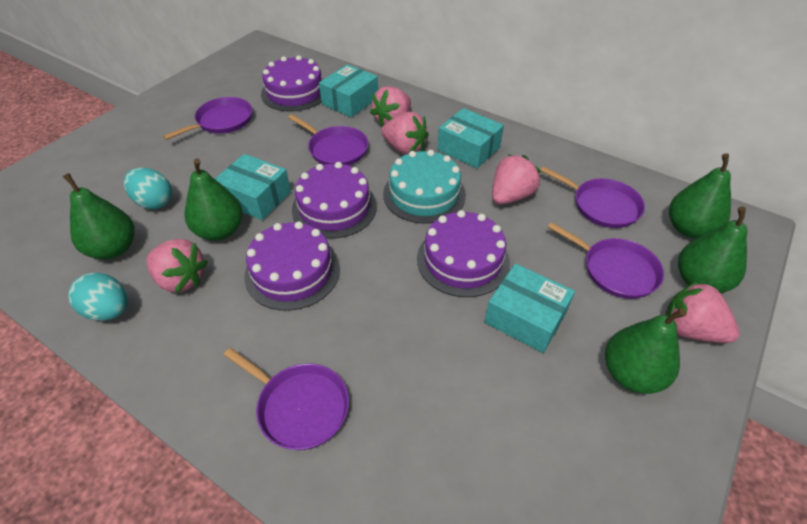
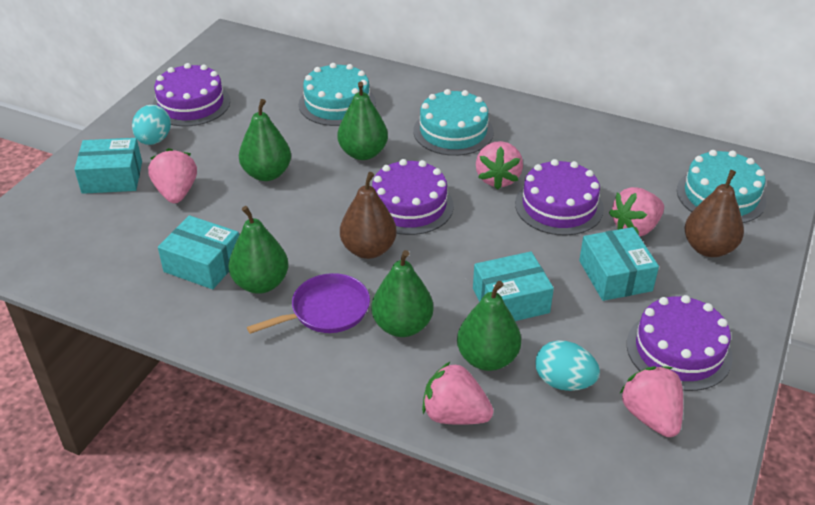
brown pear: 0 -> 2
purple pan: 5 -> 1
turquoise cake: 1 -> 3

